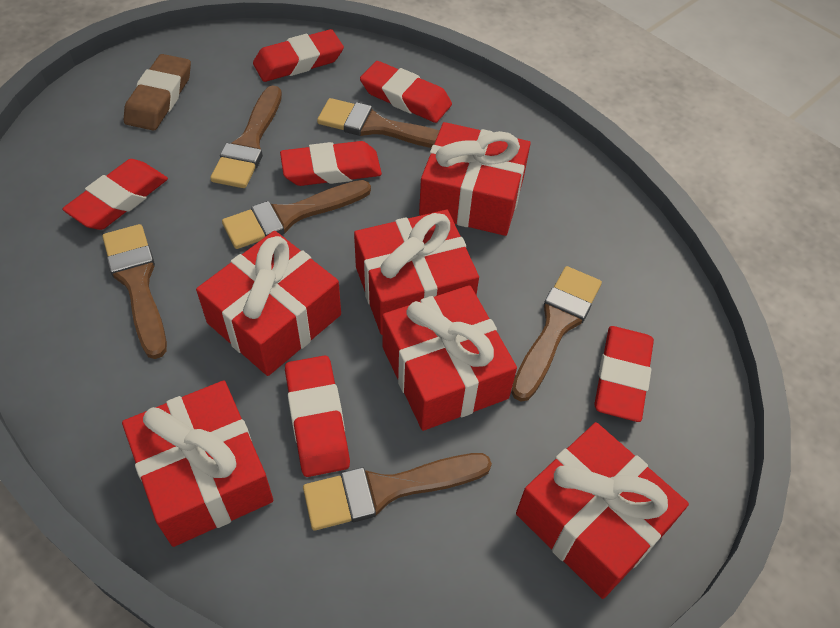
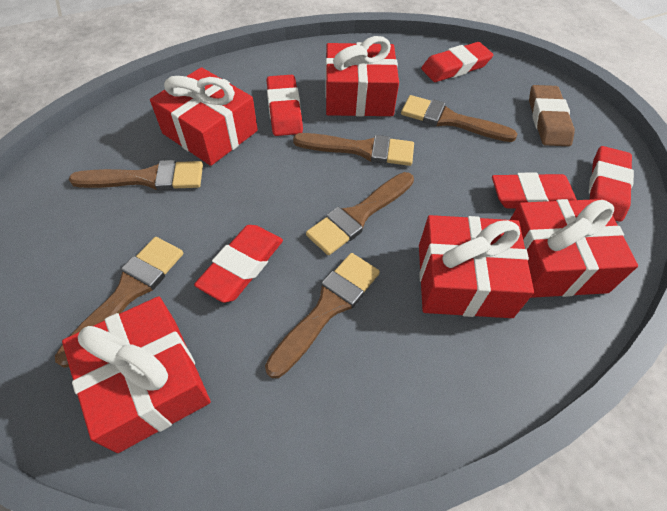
red eraser: 6 -> 5
red gift: 6 -> 5

